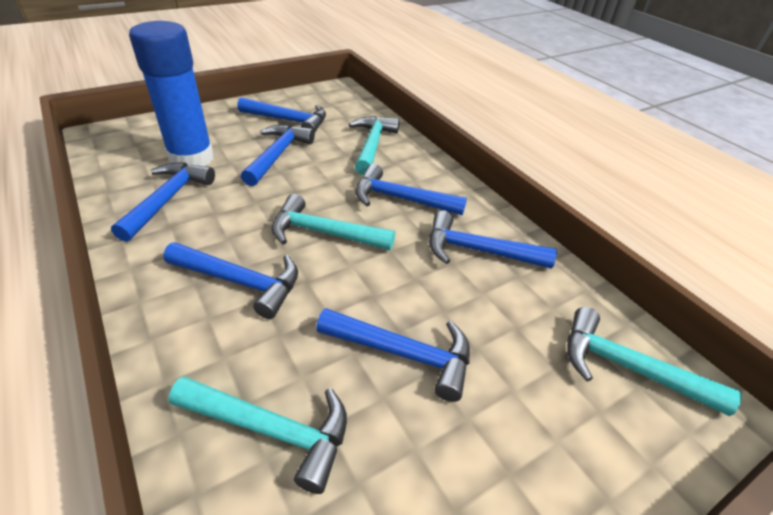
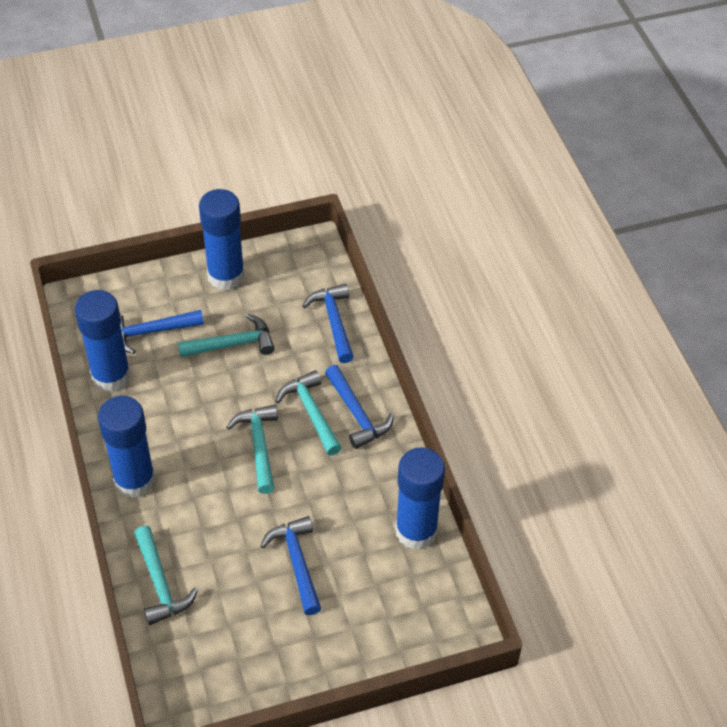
blue glue stick: 1 -> 4
blue hammer: 7 -> 4

